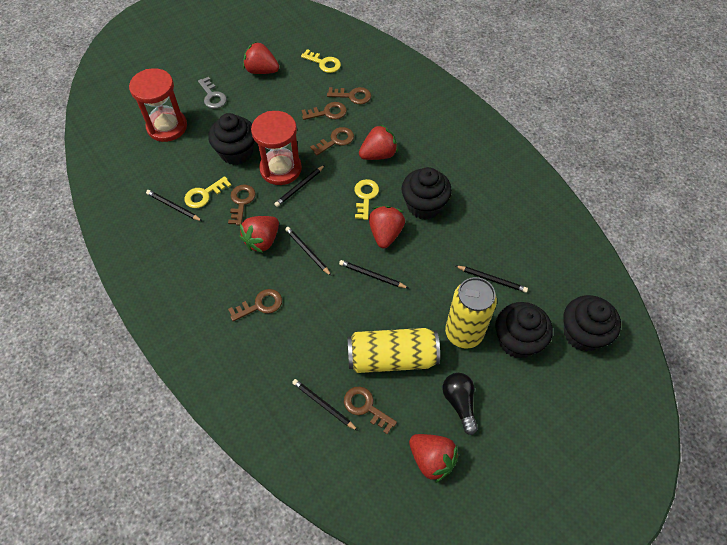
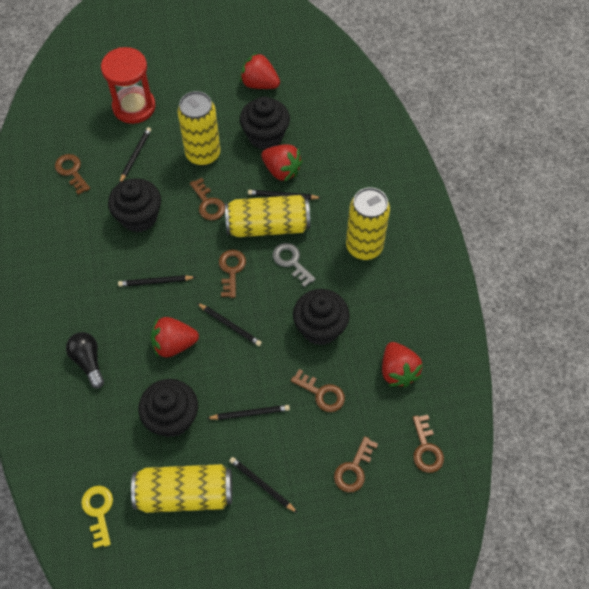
red hourglass: 2 -> 1
red strawberry: 5 -> 4
yellow can: 2 -> 4
yellow key: 3 -> 1

